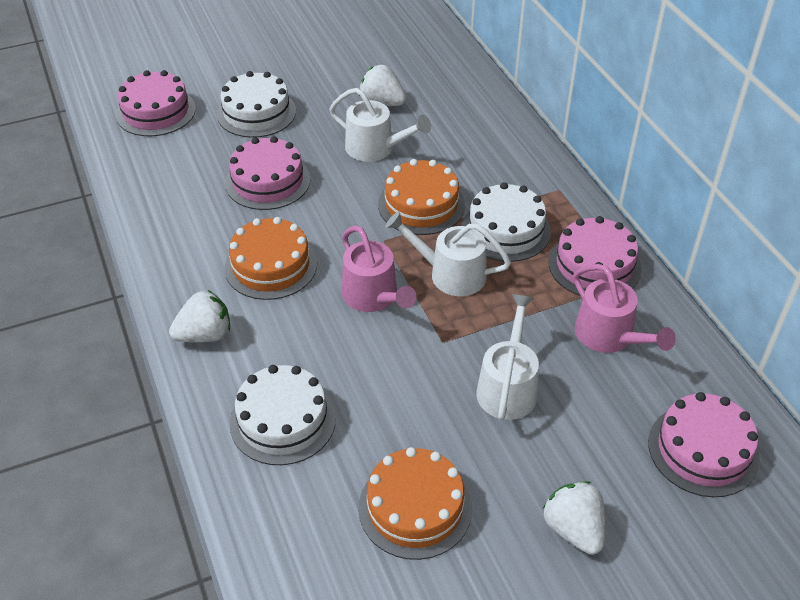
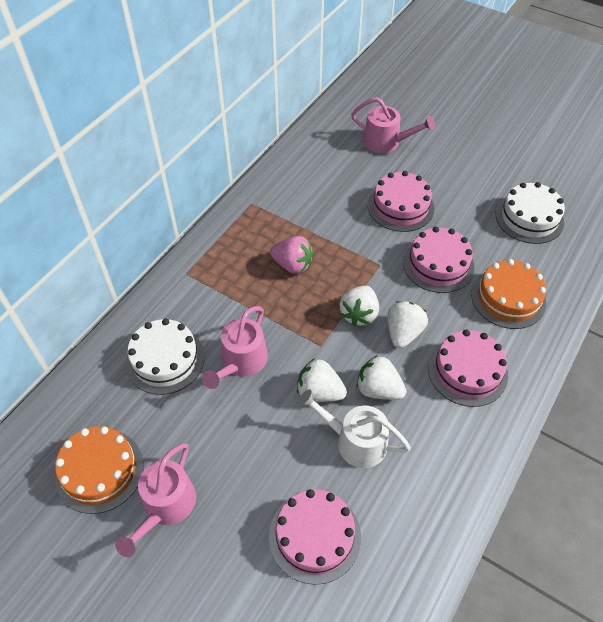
orange cake: 3 -> 2
pink strawberry: 0 -> 1
pink watering can: 2 -> 3
white cake: 3 -> 2
white strawberry: 3 -> 4
white watering can: 3 -> 1

